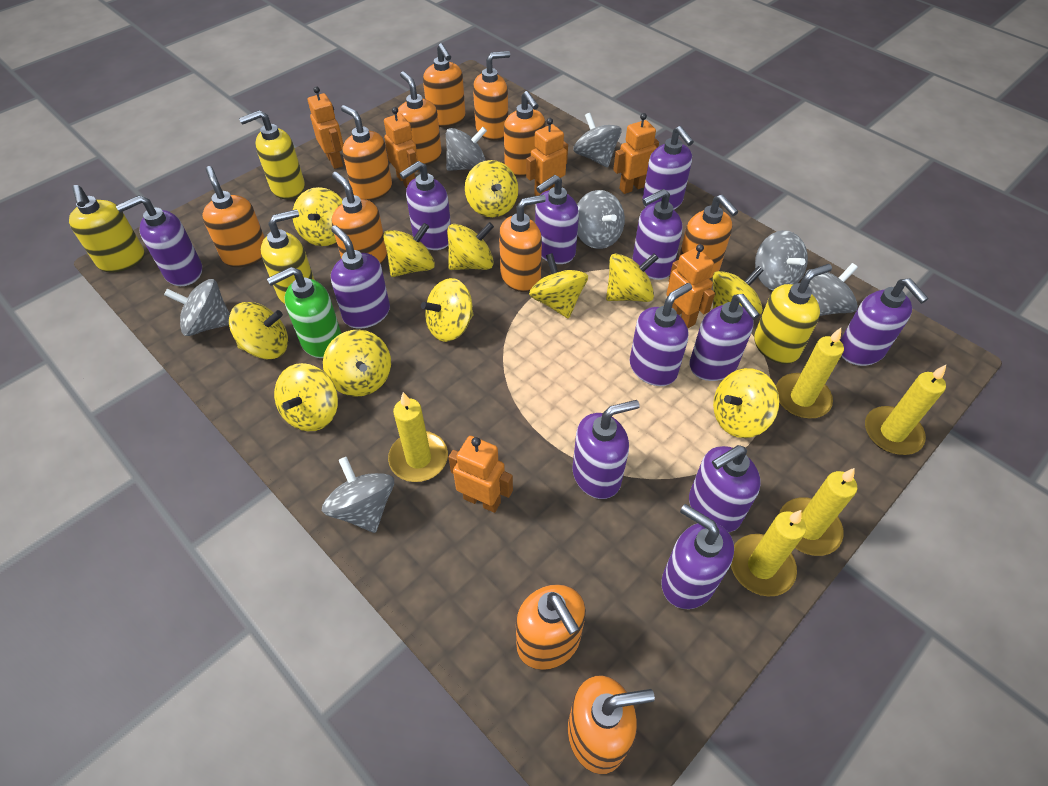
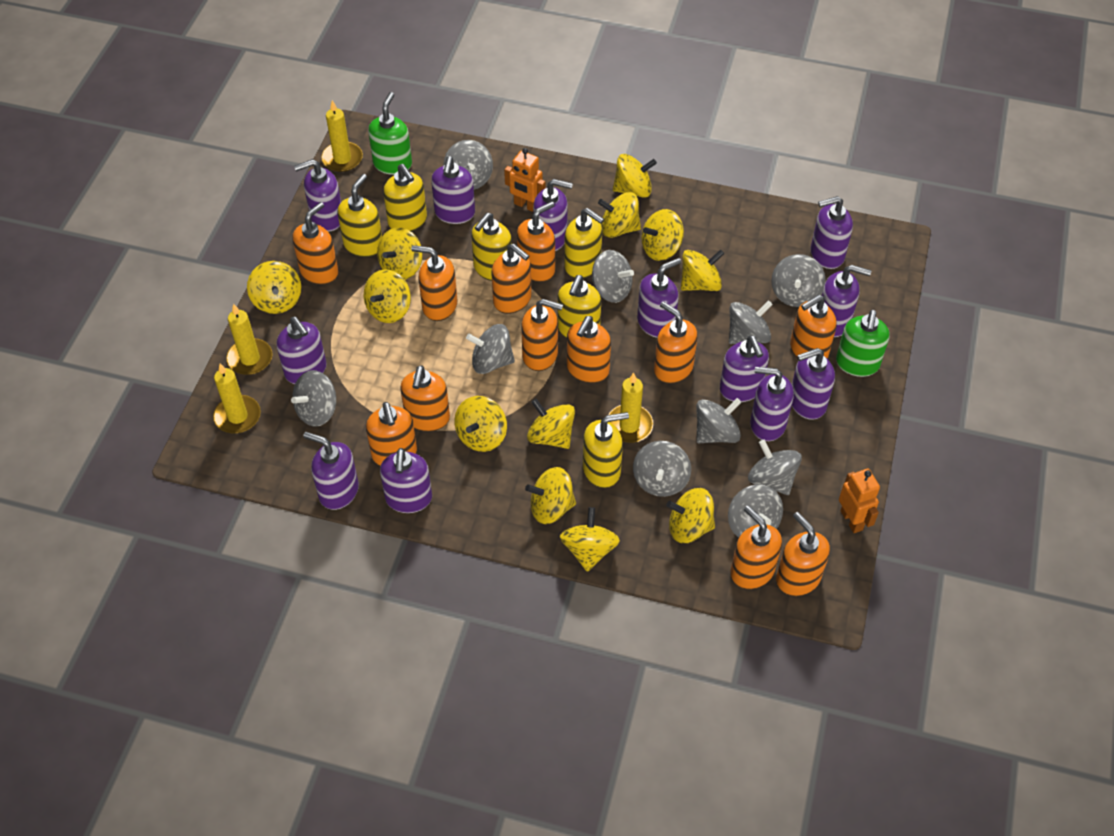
green soap dispenser: 1 -> 2
grey spinning top: 7 -> 10
orange robot: 6 -> 2
orange soap dispenser: 11 -> 12
yellow candle: 5 -> 4
yellow soap dispenser: 4 -> 6

